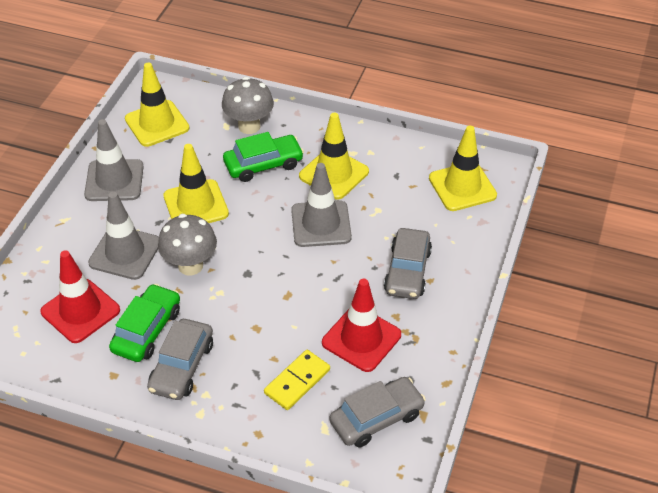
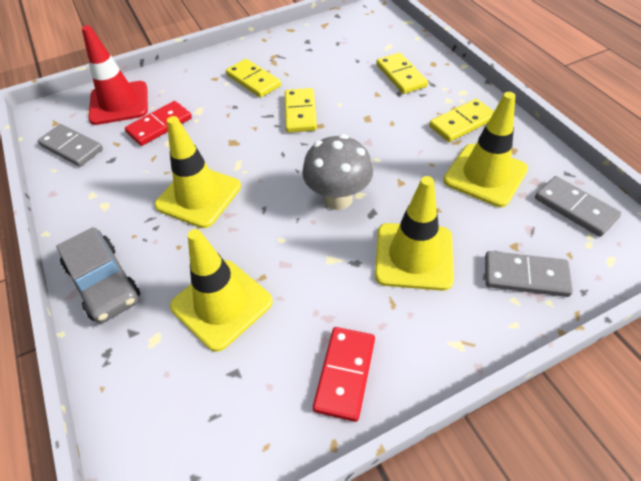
green car: 2 -> 0
grey car: 3 -> 1
grey domino: 0 -> 3
grey mushroom: 2 -> 1
grey traffic cone: 3 -> 0
red domino: 0 -> 2
red traffic cone: 2 -> 1
yellow domino: 1 -> 4

